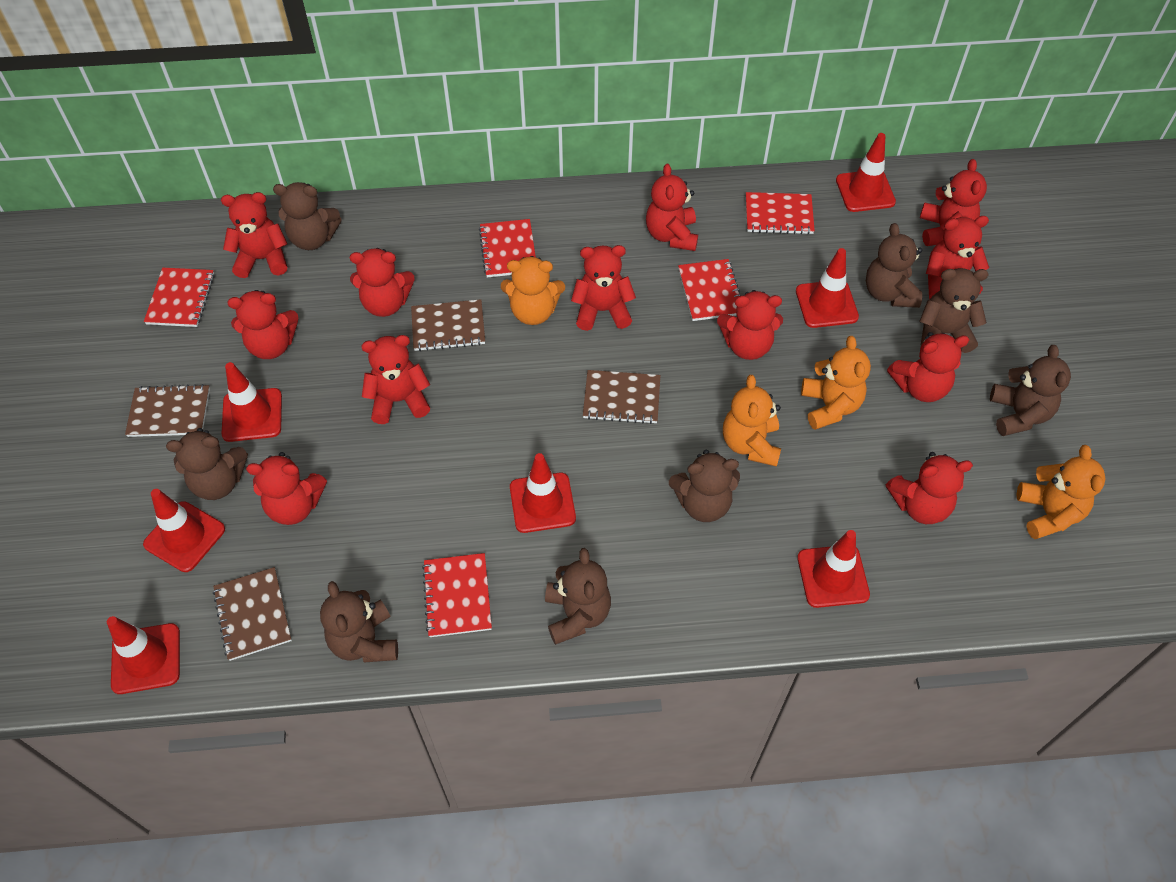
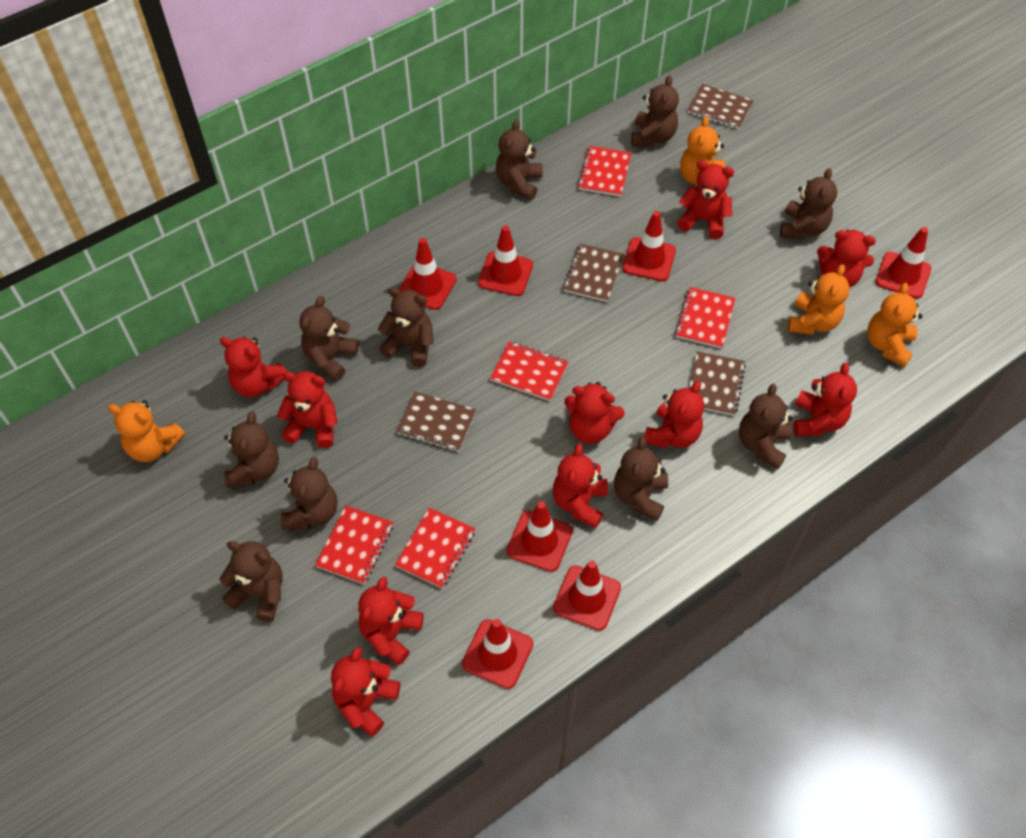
brown teddy bear: 8 -> 10
red teddy bear: 12 -> 10

